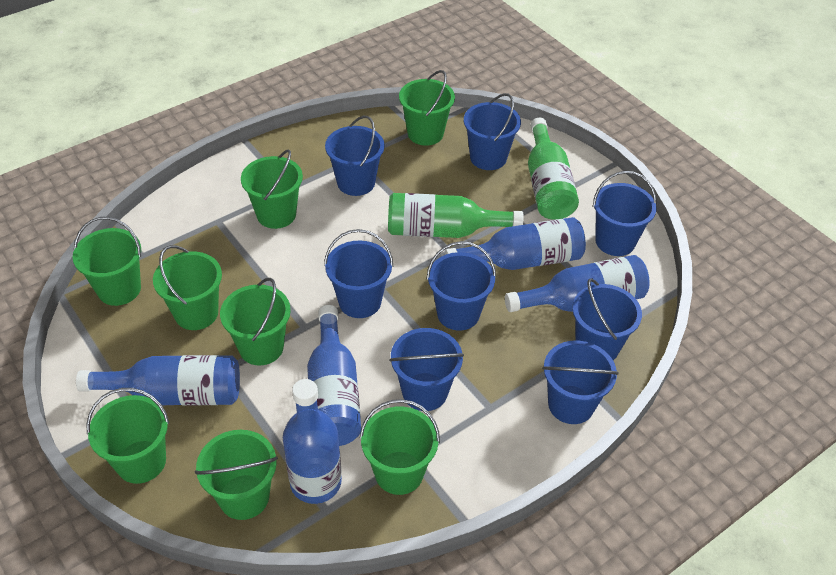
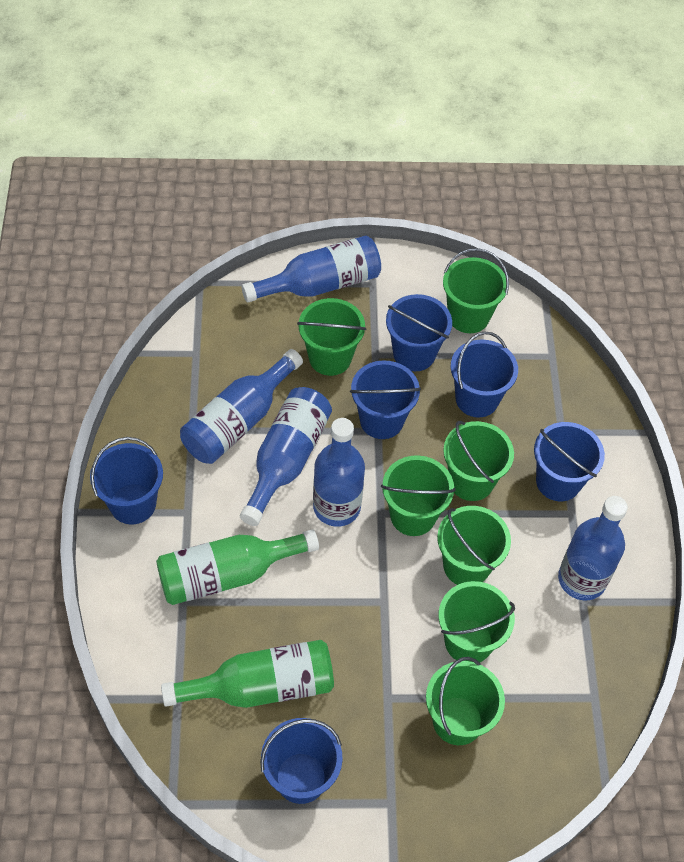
blue bucket: 8 -> 6
green bucket: 8 -> 7

